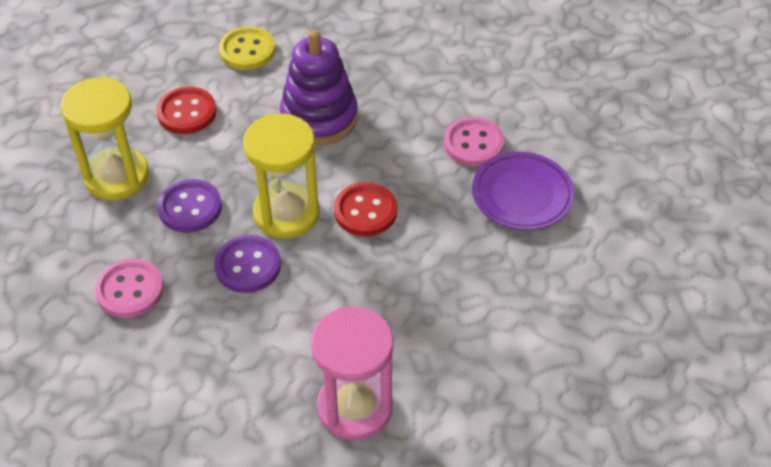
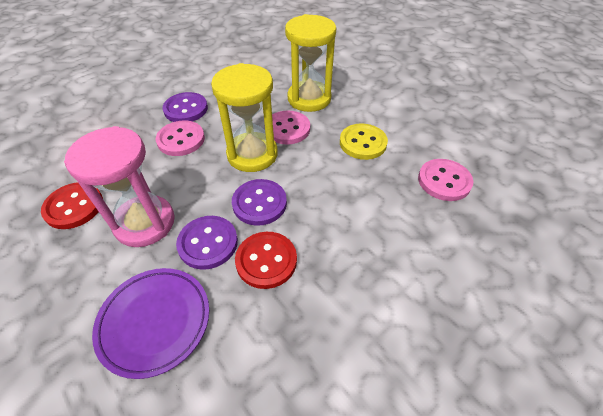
pink button: 2 -> 3
purple button: 2 -> 3
purple stacking toy: 1 -> 0

